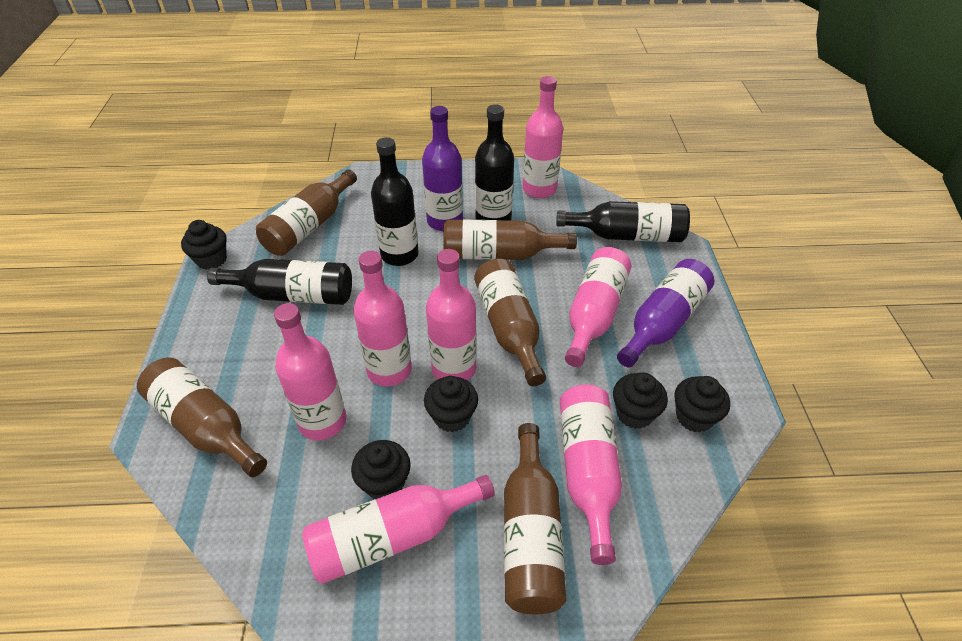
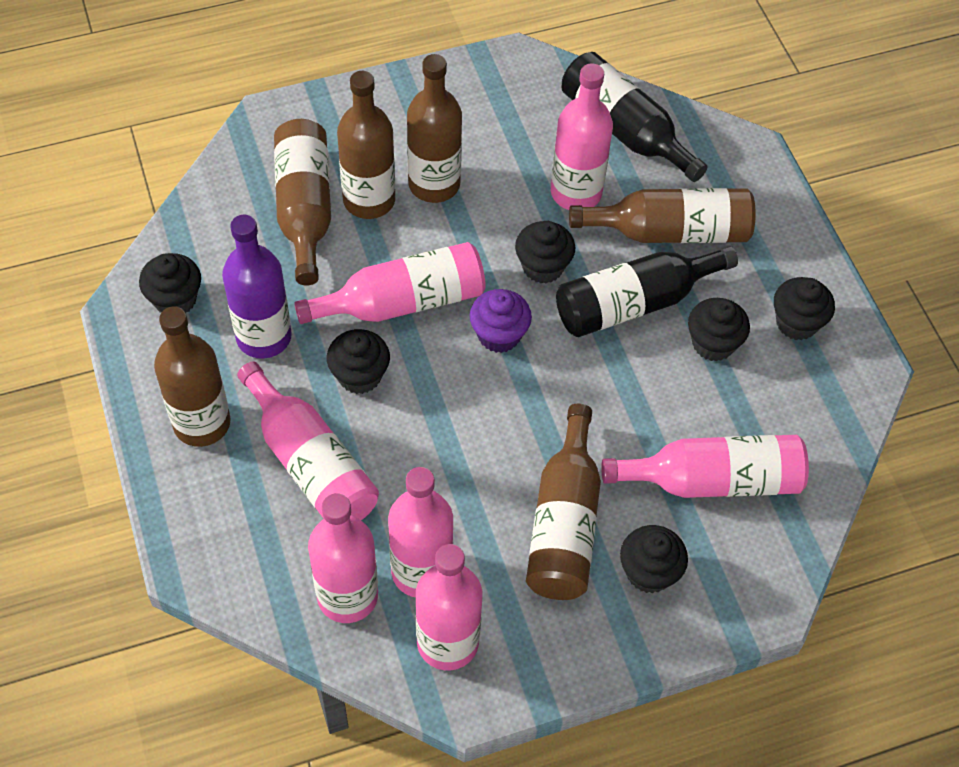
black bottle: 4 -> 2
black cupcake: 5 -> 6
brown bottle: 5 -> 6
purple bottle: 2 -> 1
purple cupcake: 0 -> 1

